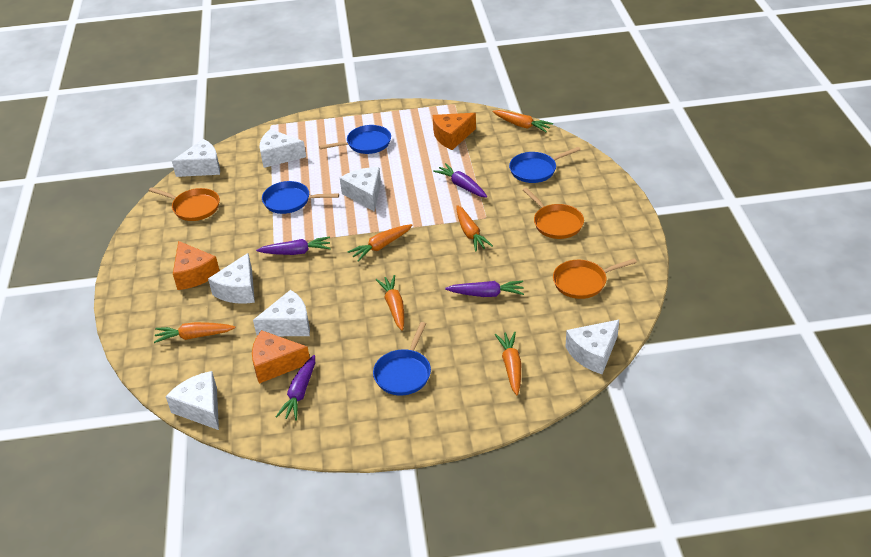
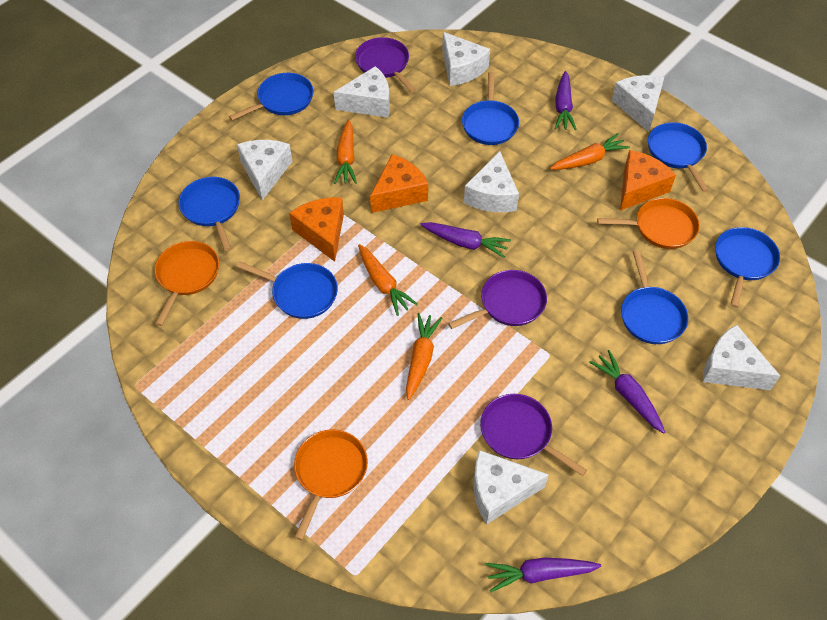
blue pan: 4 -> 7
orange carrot: 6 -> 4
purple pan: 0 -> 3

